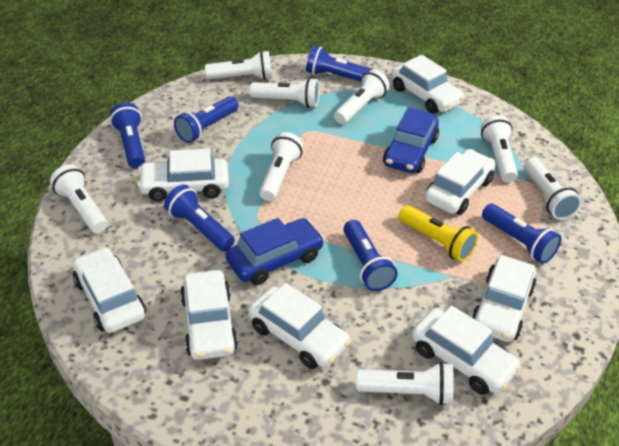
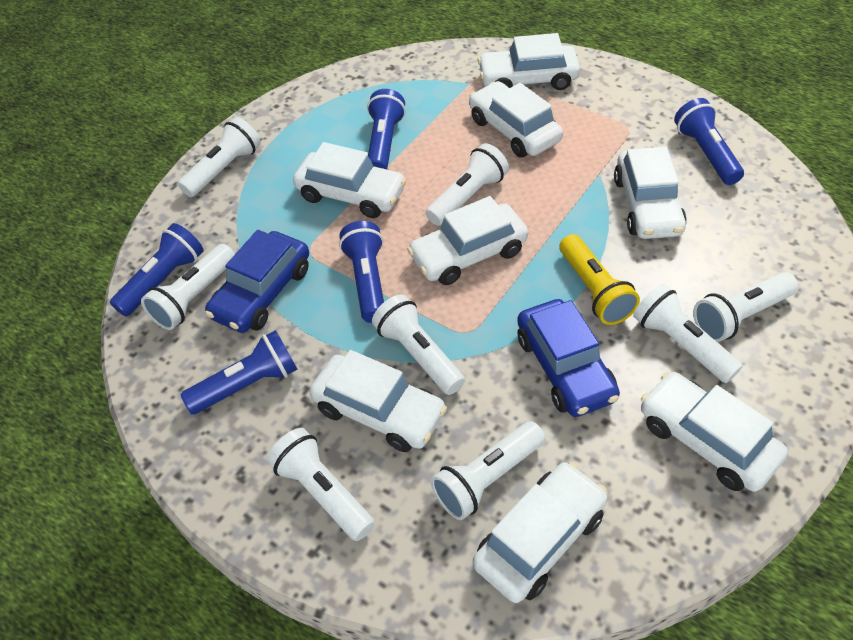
blue flashlight: 6 -> 5

